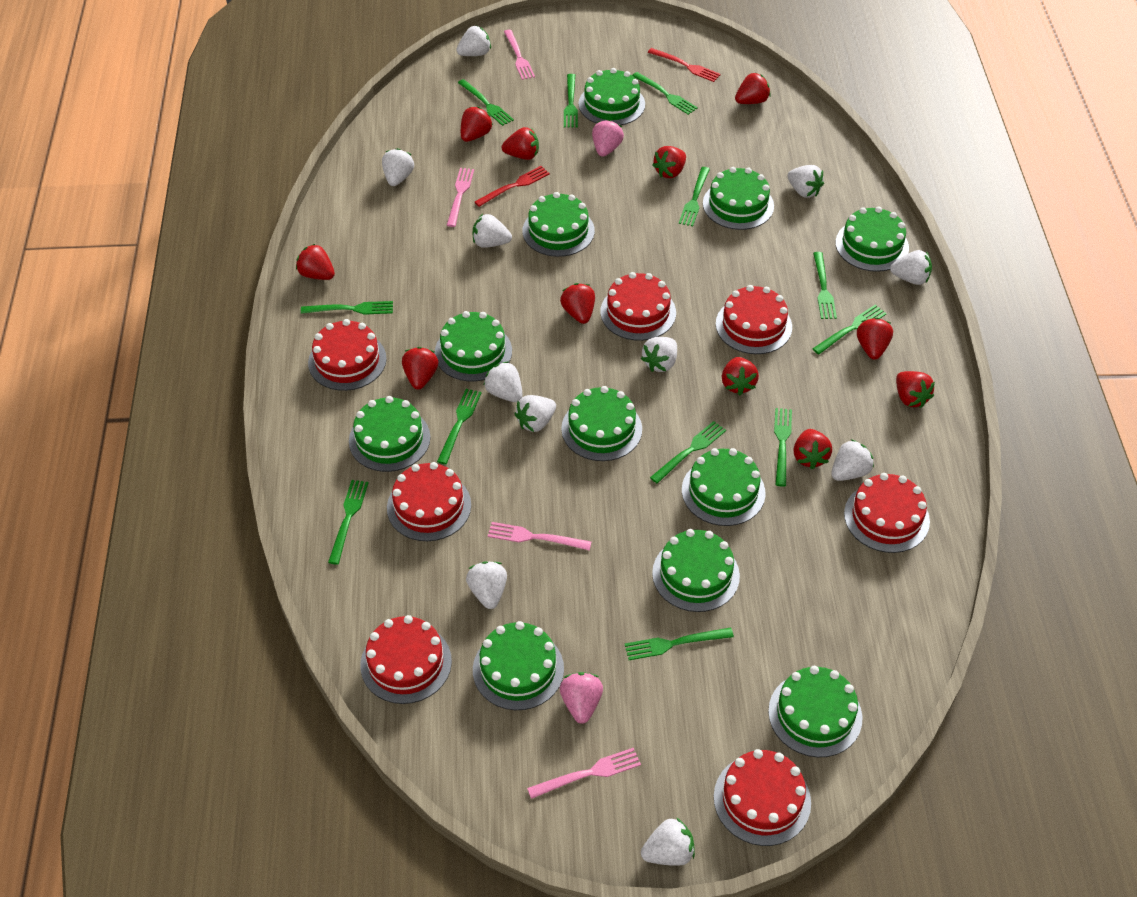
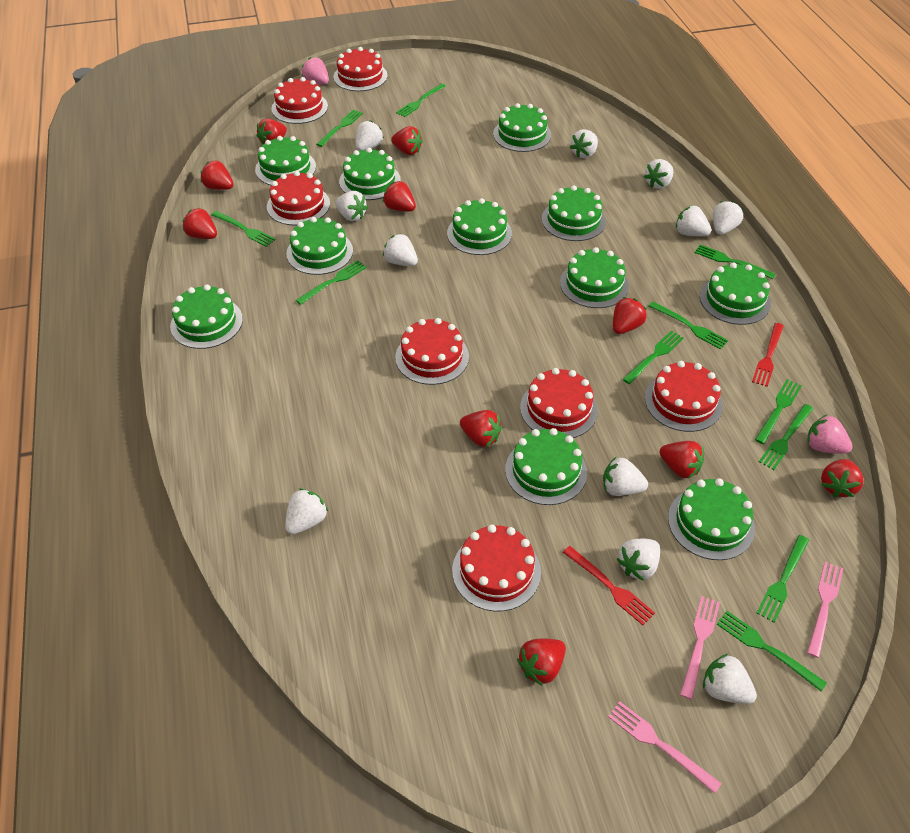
green fork: 12 -> 11
pink fork: 4 -> 3
red strawberry: 11 -> 10

